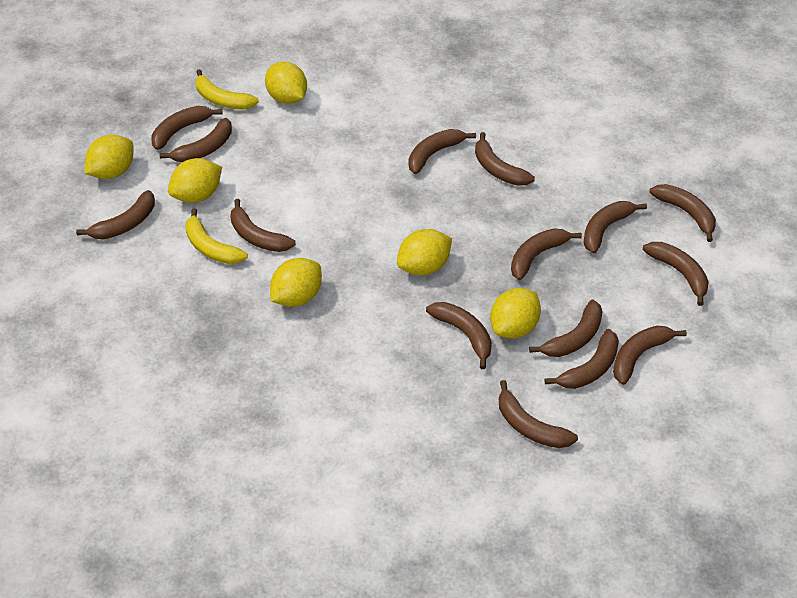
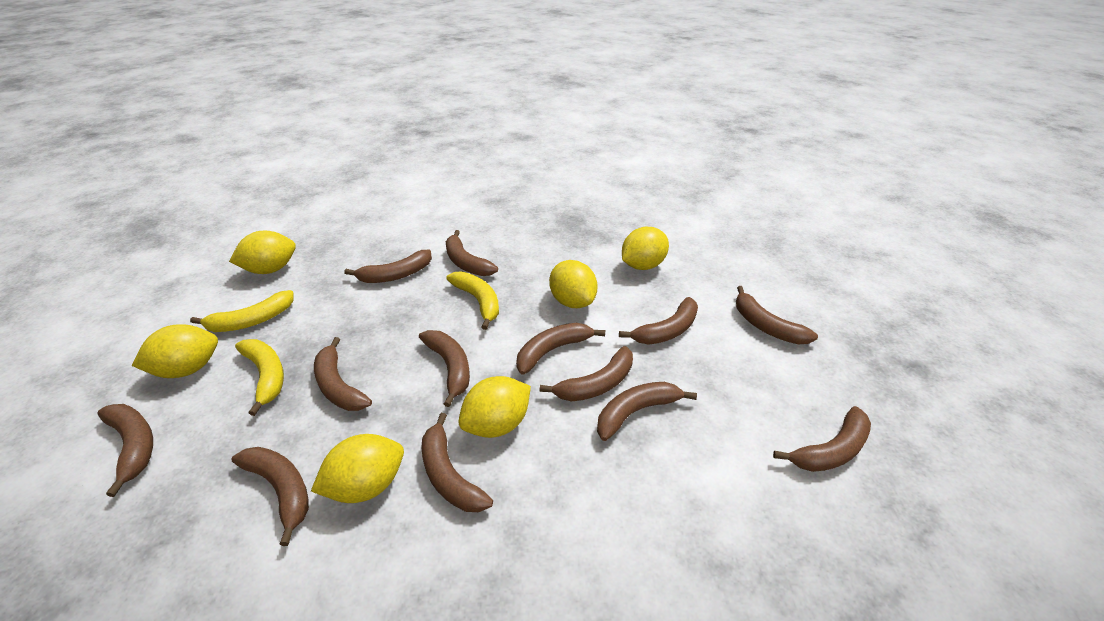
brown banana: 15 -> 13
yellow banana: 2 -> 3

